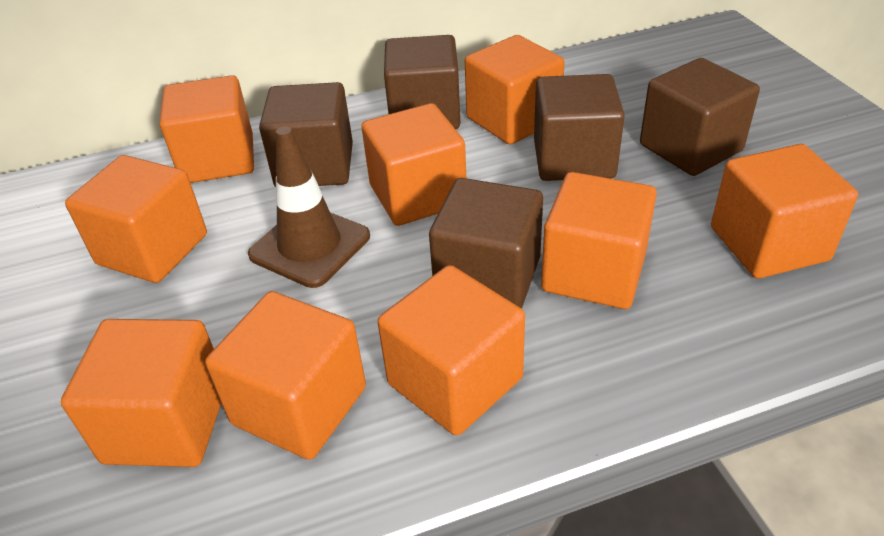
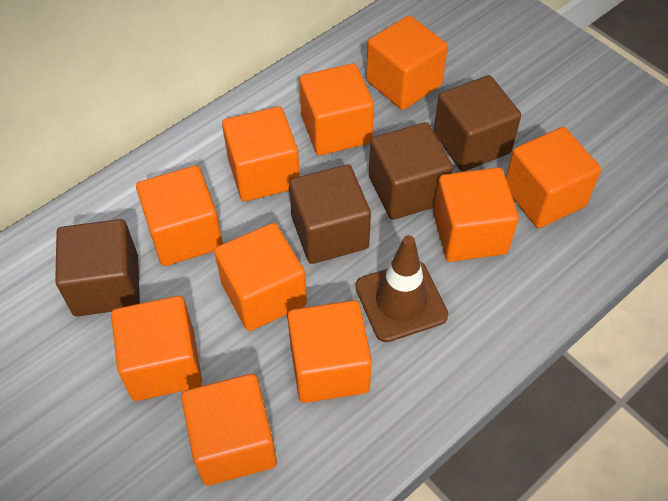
brown cube: 5 -> 4
orange cube: 9 -> 10

